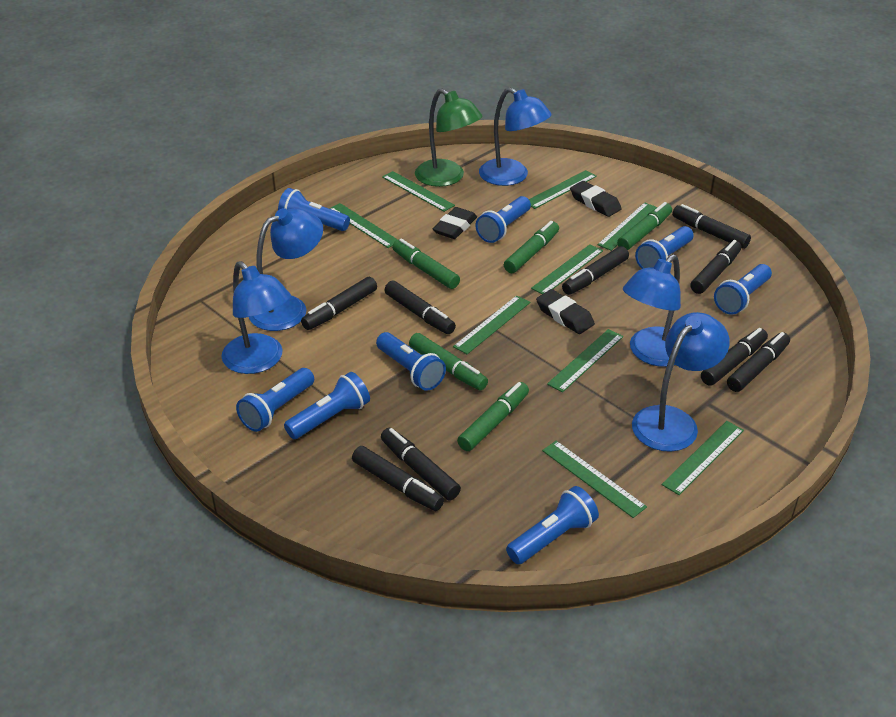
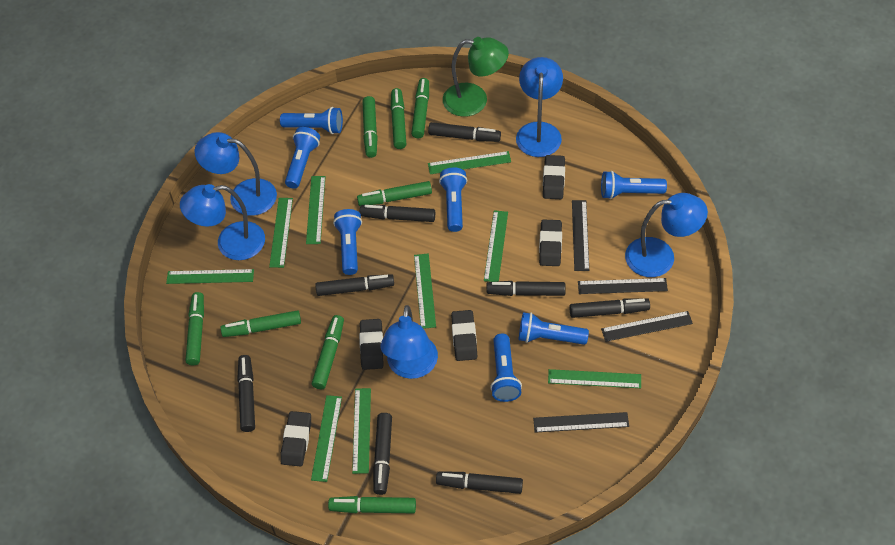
black eraser: 3 -> 5
black marker: 9 -> 8
black ruler: 0 -> 4
blue flashlight: 8 -> 7
green marker: 5 -> 8

